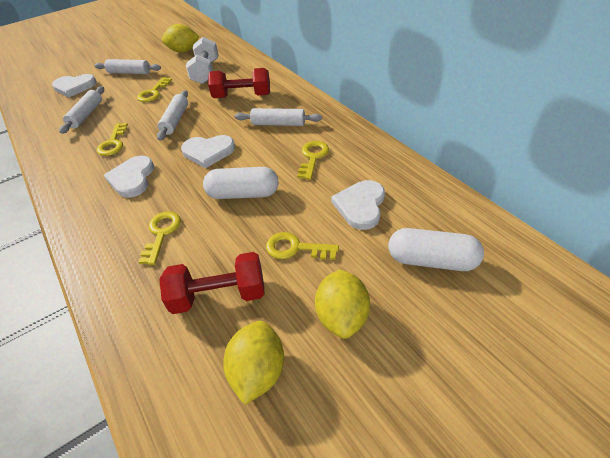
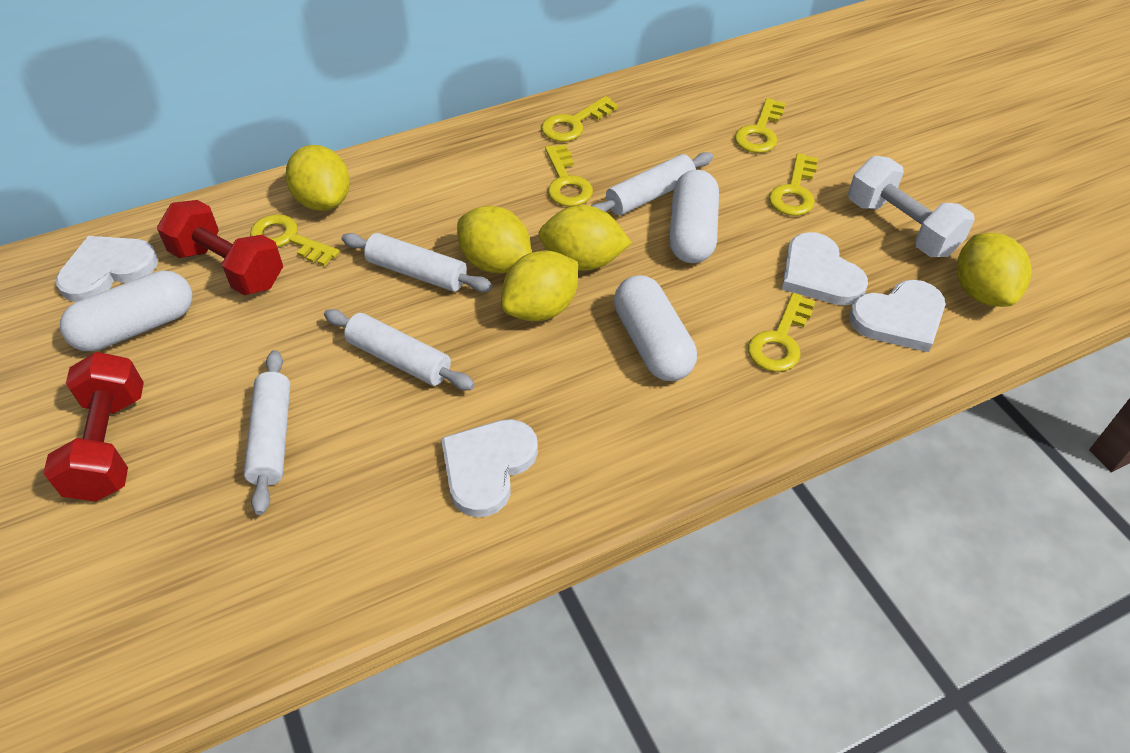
white capsule: 2 -> 3
yellow key: 5 -> 6
yellow lemon: 3 -> 5

